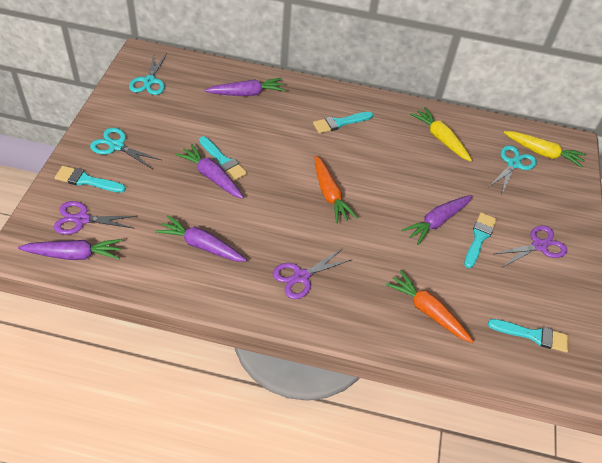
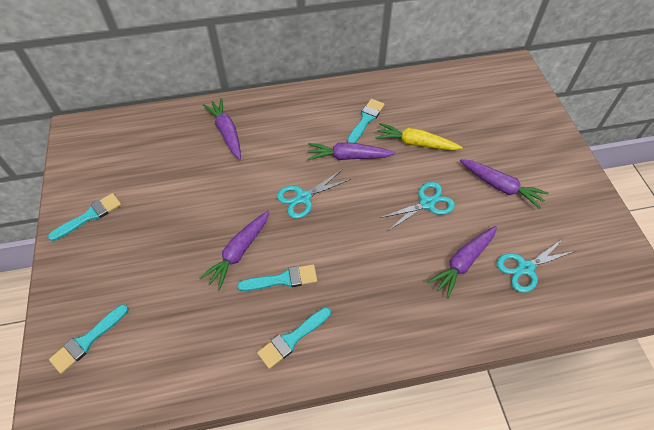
orange carrot: 2 -> 0
purple scissors: 3 -> 0
yellow carrot: 2 -> 1

